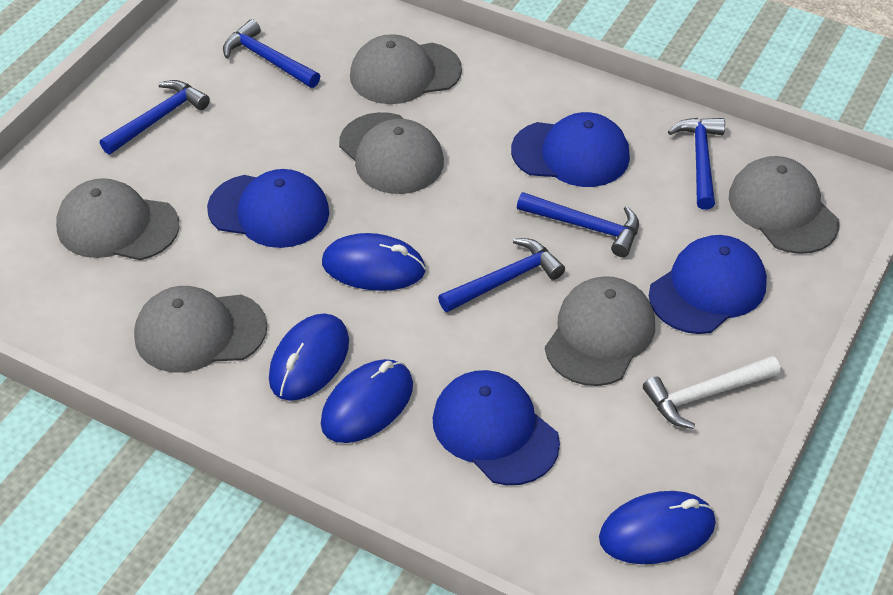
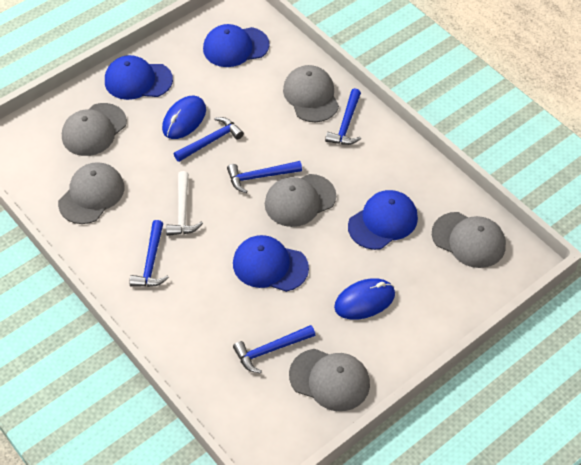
blue mouse: 4 -> 2

